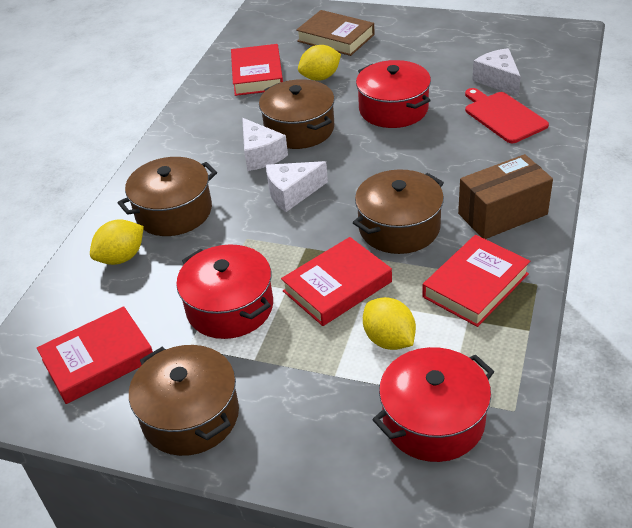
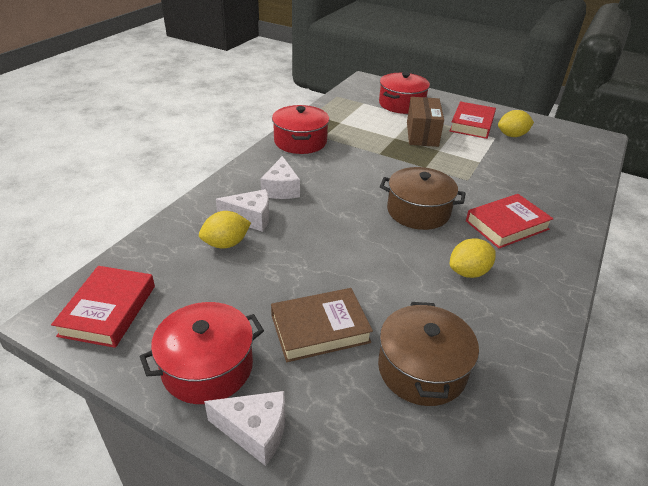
brown pot: 4 -> 2
red book: 4 -> 3
red cutting board: 1 -> 0

